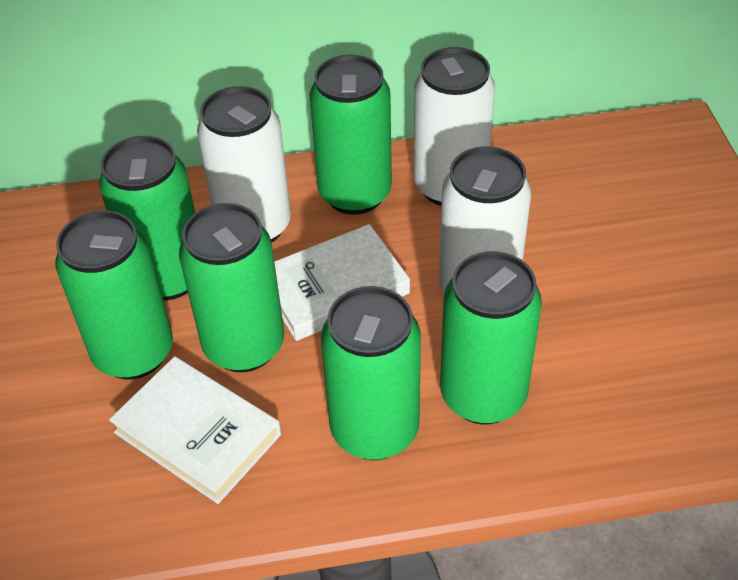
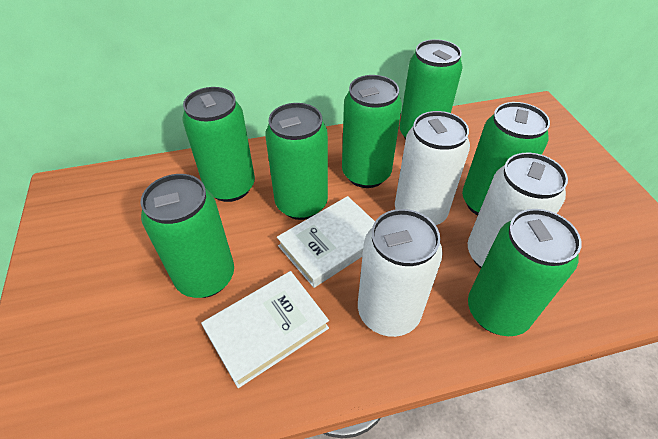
green can: 6 -> 7

